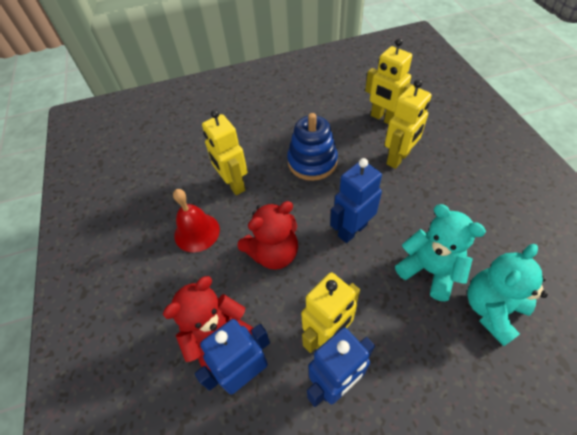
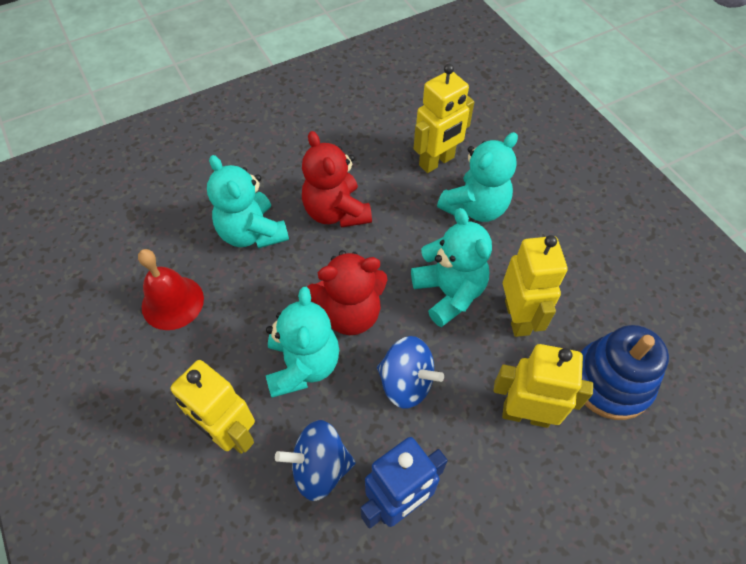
blue robot: 3 -> 1
blue spinning top: 0 -> 2
turquoise teddy bear: 2 -> 4

